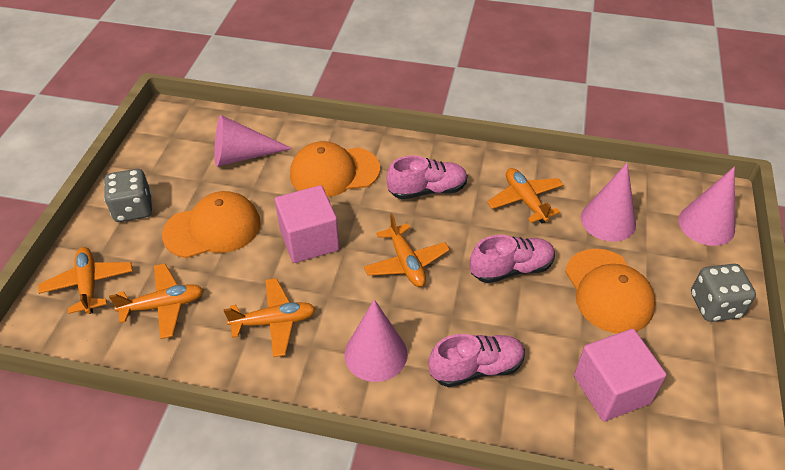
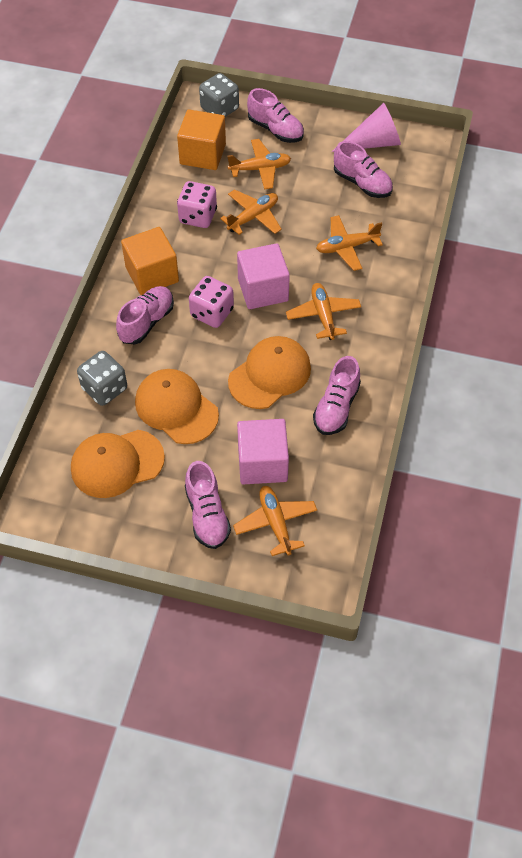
orange cube: 0 -> 2
pink cone: 4 -> 1
pink dice: 0 -> 2
pink shoe: 3 -> 5

